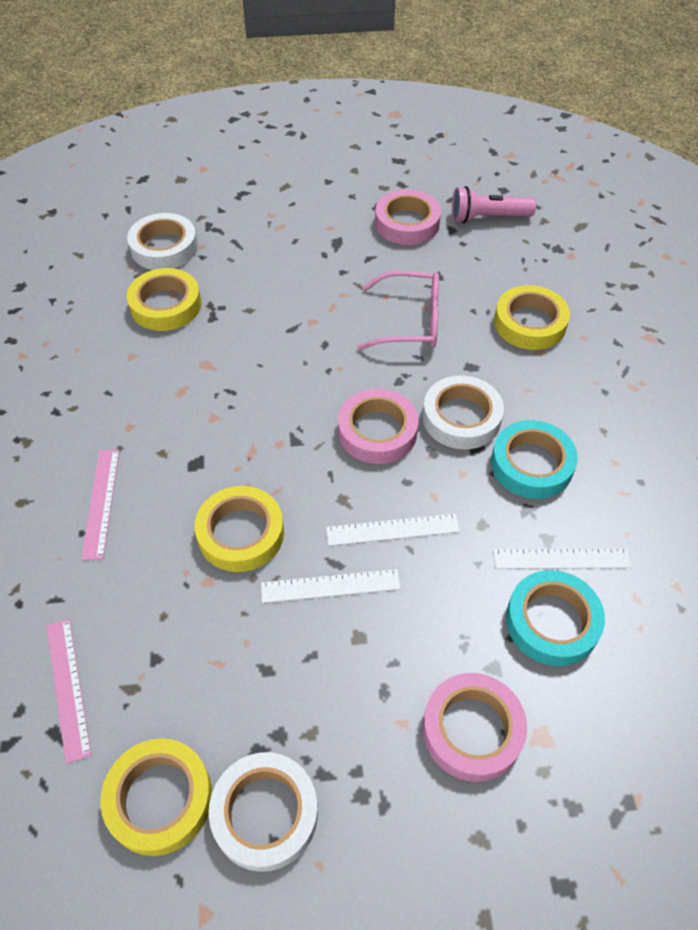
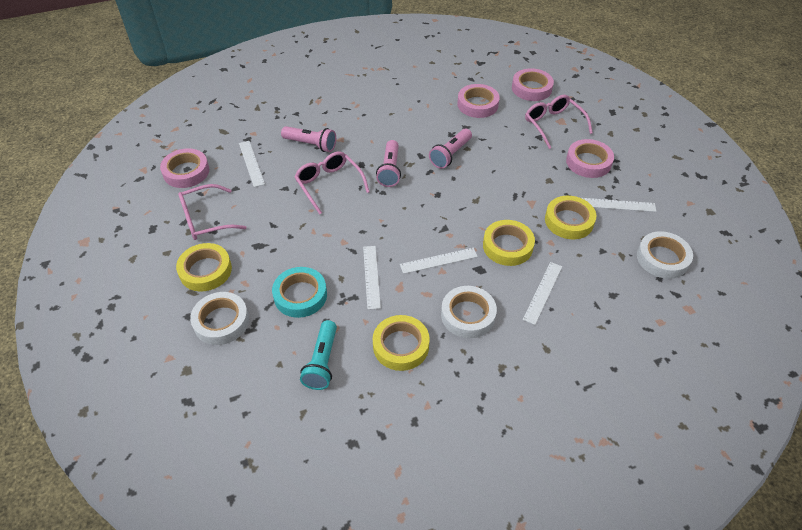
pink flashlight: 1 -> 3
pink glasses: 1 -> 3
pink ruler: 2 -> 0
pink tape: 3 -> 4
turquoise flashlight: 0 -> 1
turquoise tape: 2 -> 1
white ruler: 3 -> 5

